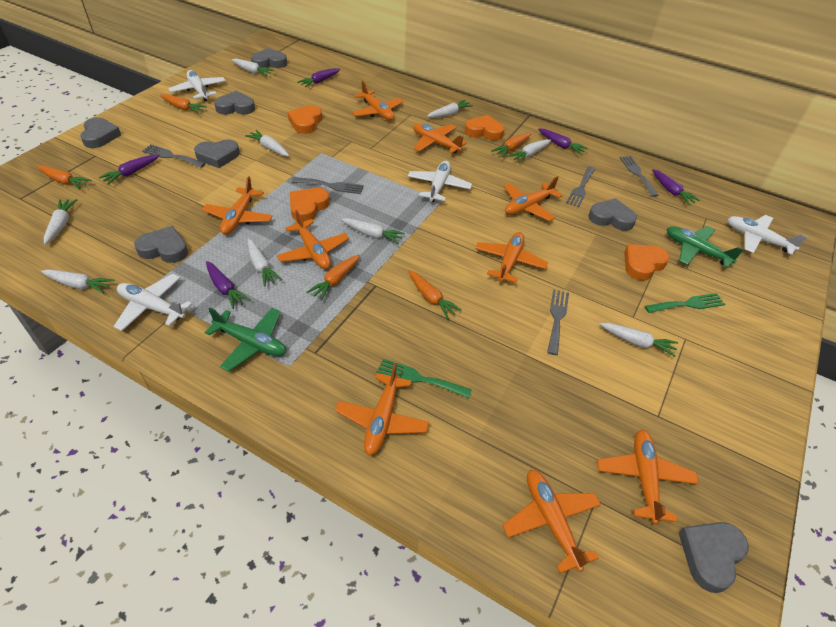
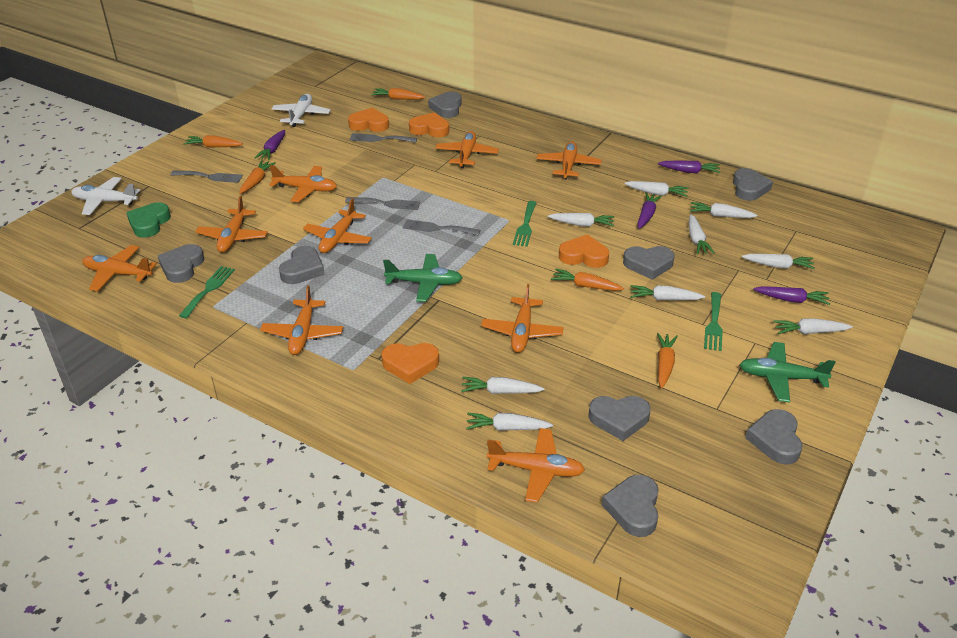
green fork: 2 -> 3
green heart: 0 -> 1
grey fork: 5 -> 4
grey heart: 7 -> 8
purple carrot: 5 -> 4
white plane: 4 -> 2

